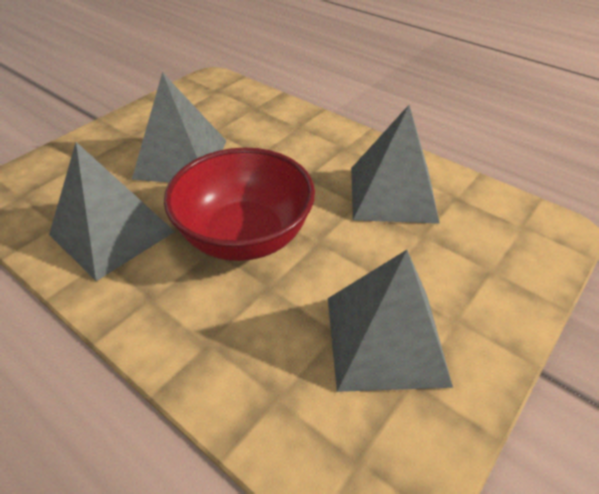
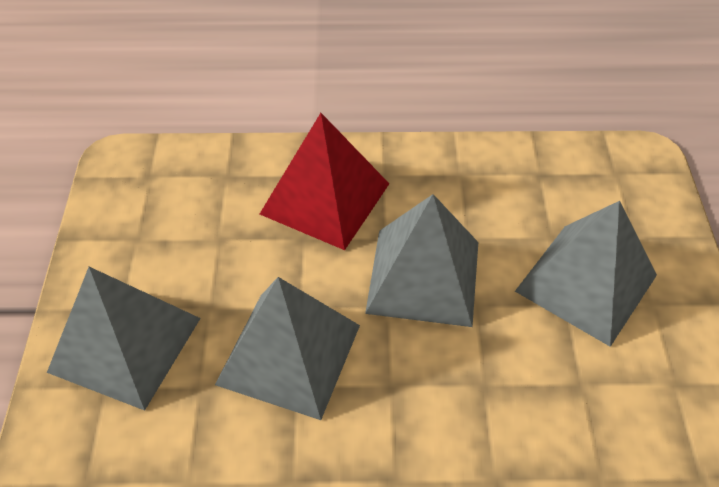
red bowl: 1 -> 0
red pyramid: 0 -> 1

